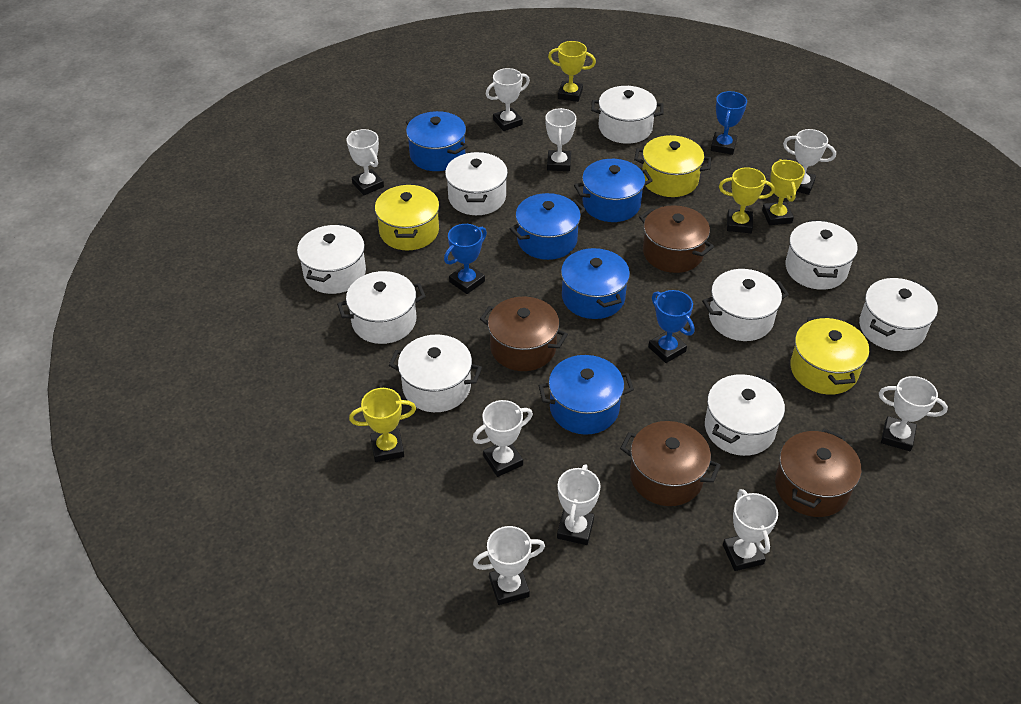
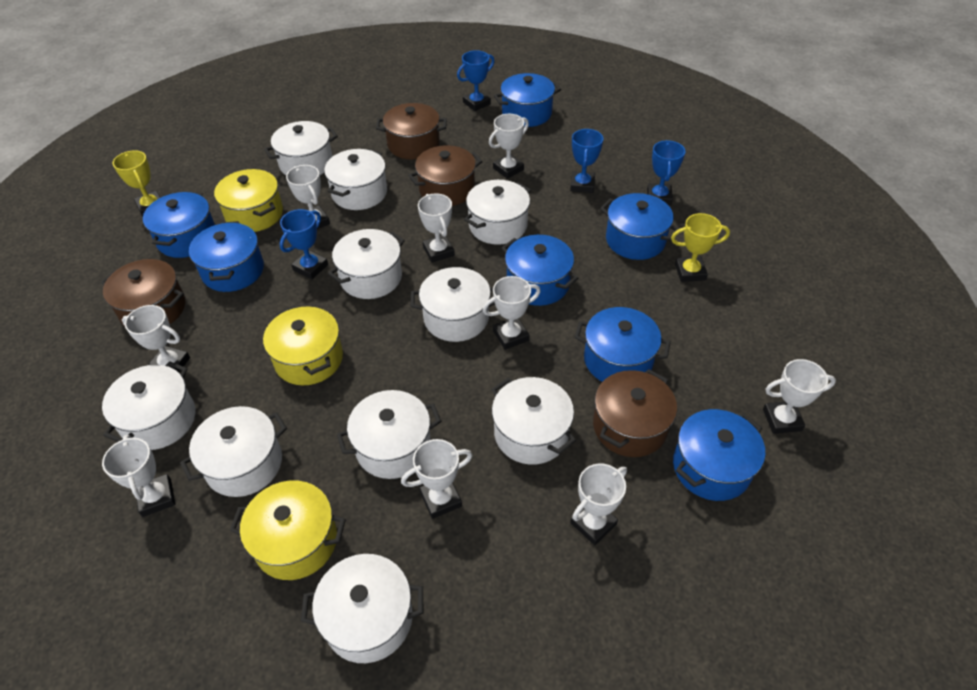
blue pot: 5 -> 7
blue trophy: 3 -> 4
white pot: 9 -> 10
yellow trophy: 4 -> 2

